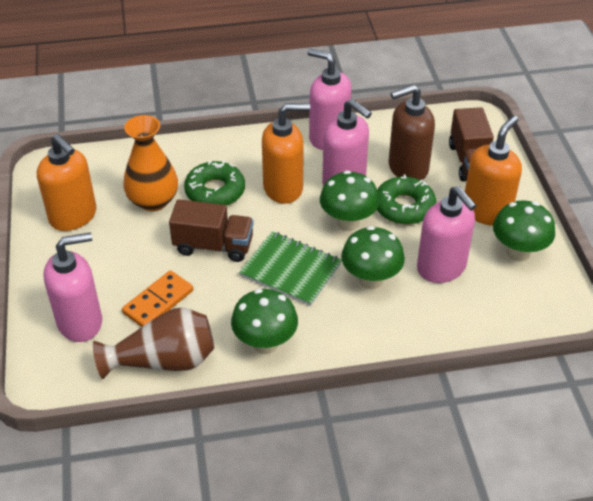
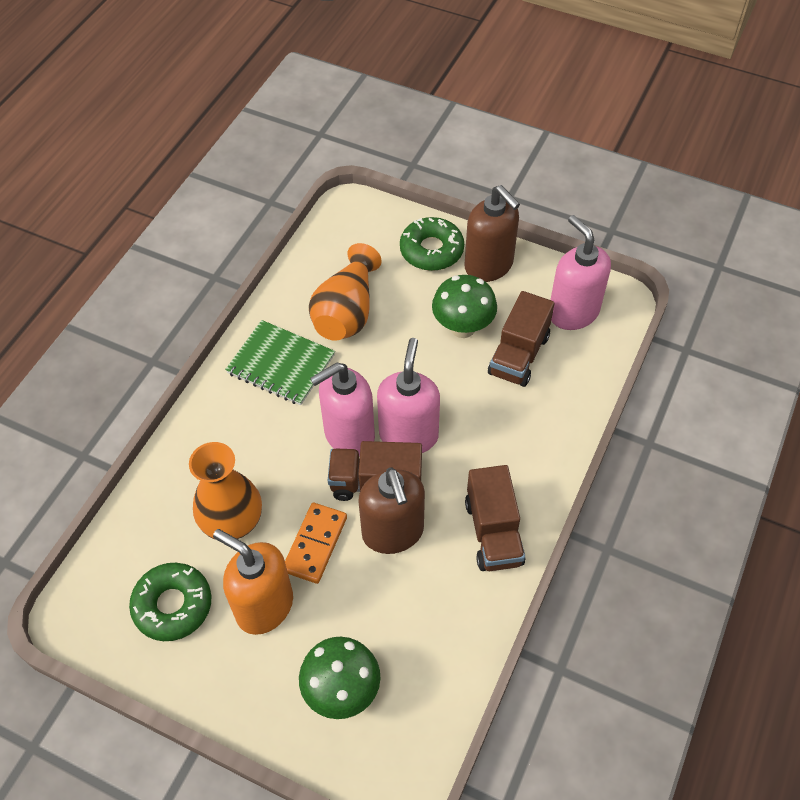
brown soap dispenser: 1 -> 2
brown truck: 2 -> 3
brown vase: 1 -> 0
green mushroom: 4 -> 2
orange soap dispenser: 3 -> 1
orange vase: 1 -> 2
pink soap dispenser: 4 -> 3

